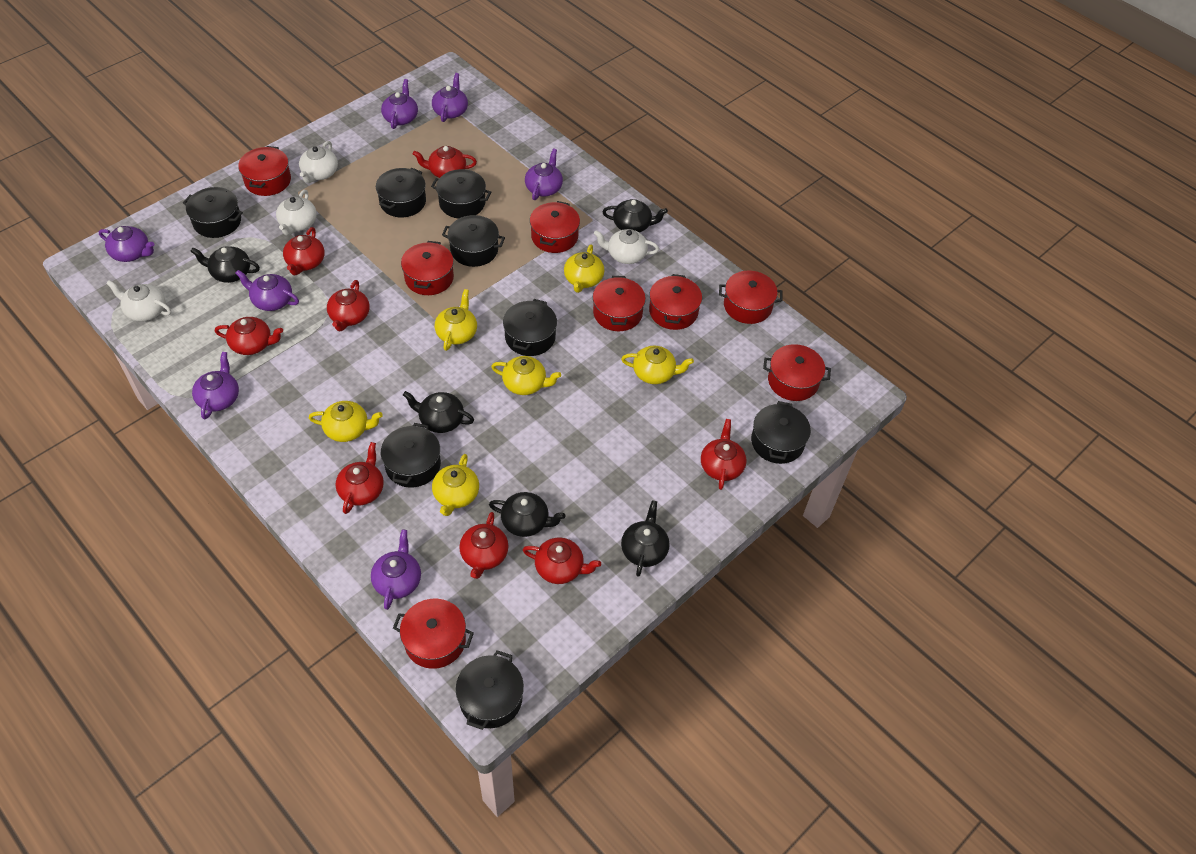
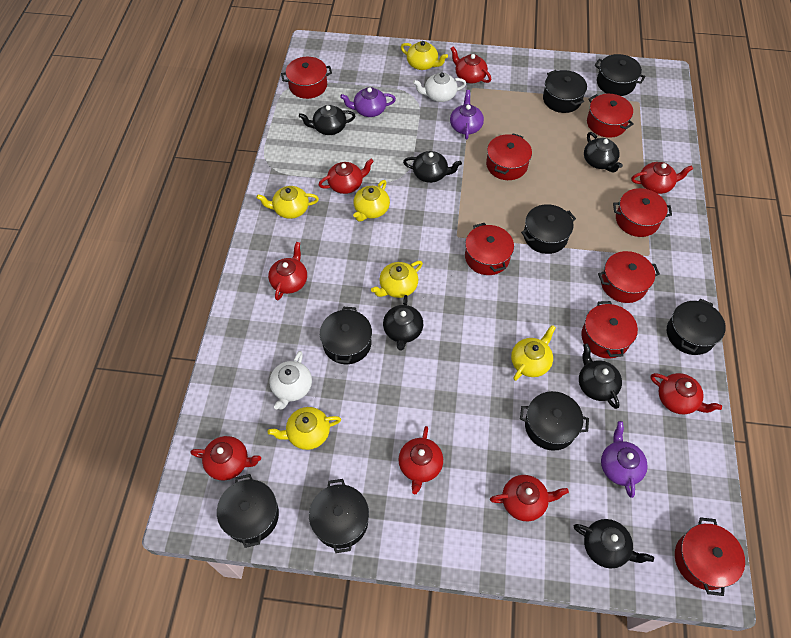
black teapot: 5 -> 6
purple teapot: 7 -> 3
white teapot: 4 -> 2

